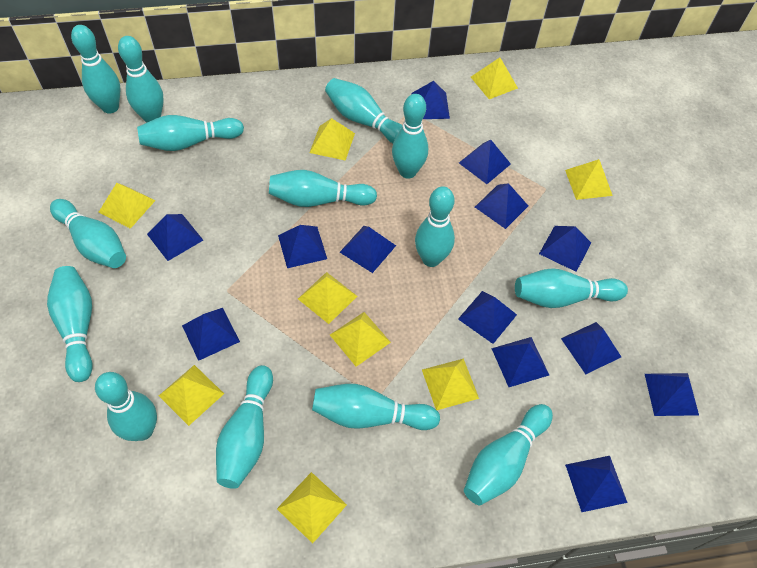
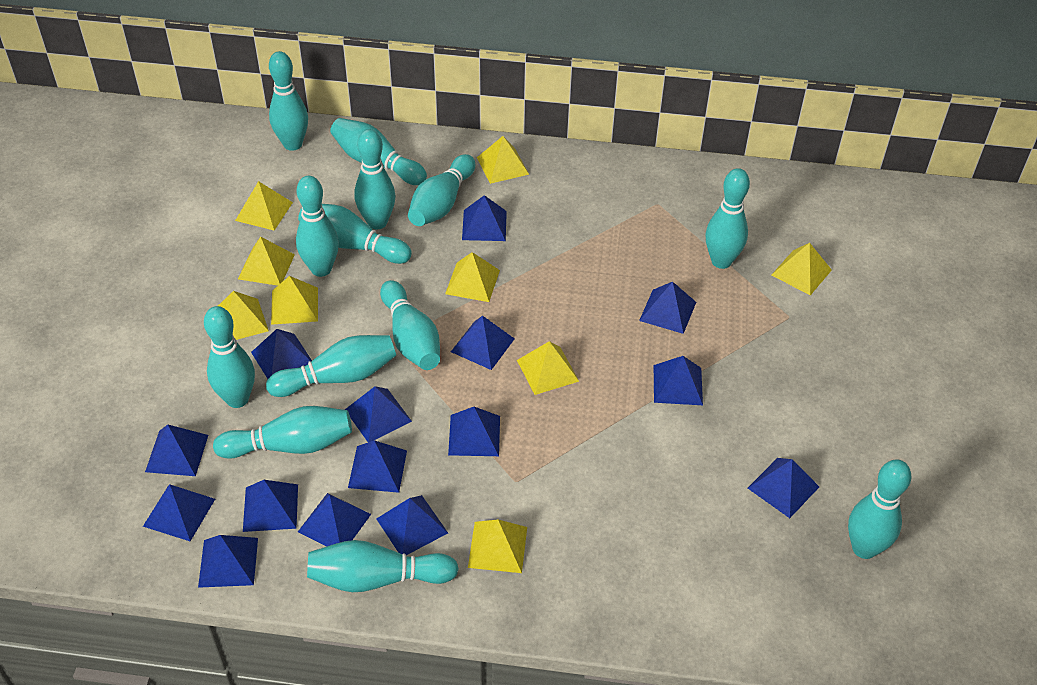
blue pyramid: 13 -> 15
turquoise bowling pin: 14 -> 13

